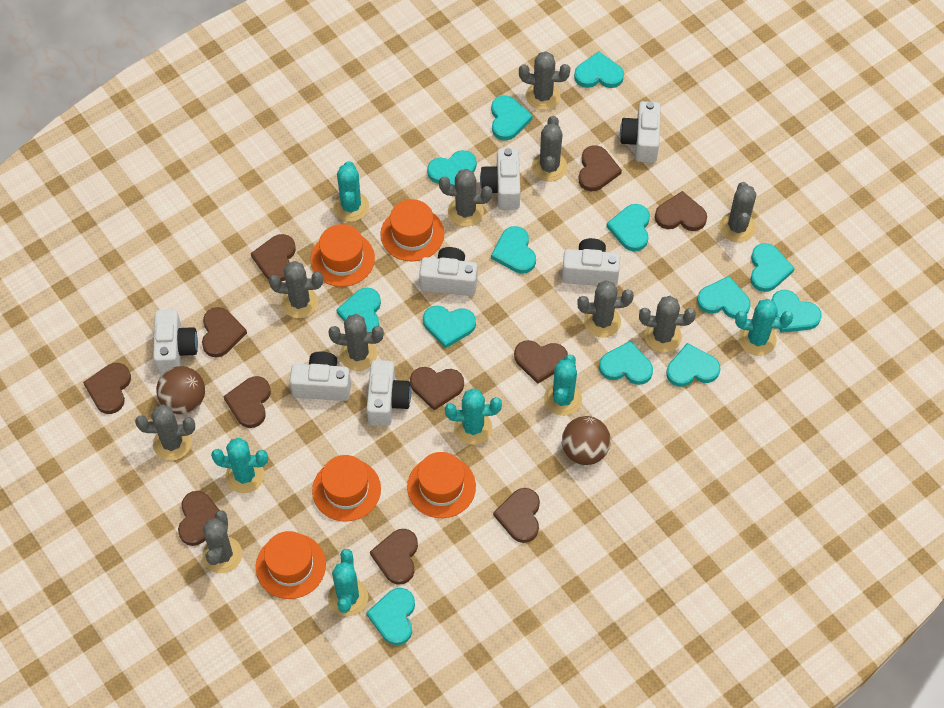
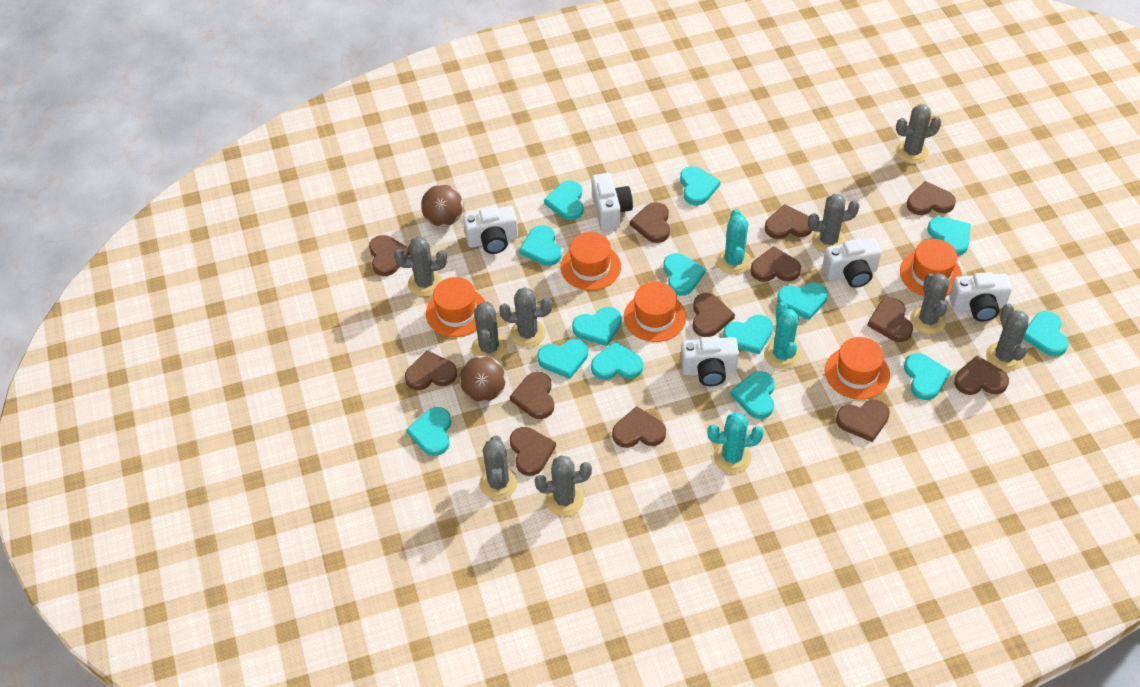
brown heart: 11 -> 13
grey cactus: 10 -> 9
turquoise cactus: 6 -> 3
turquoise heart: 13 -> 14
white camera: 7 -> 5

